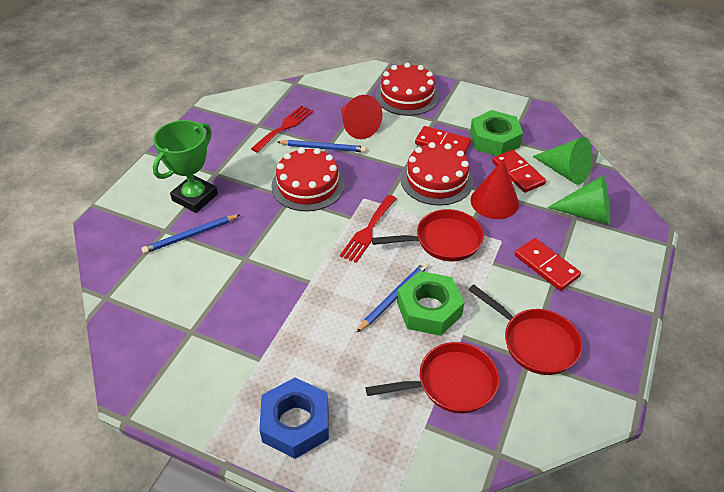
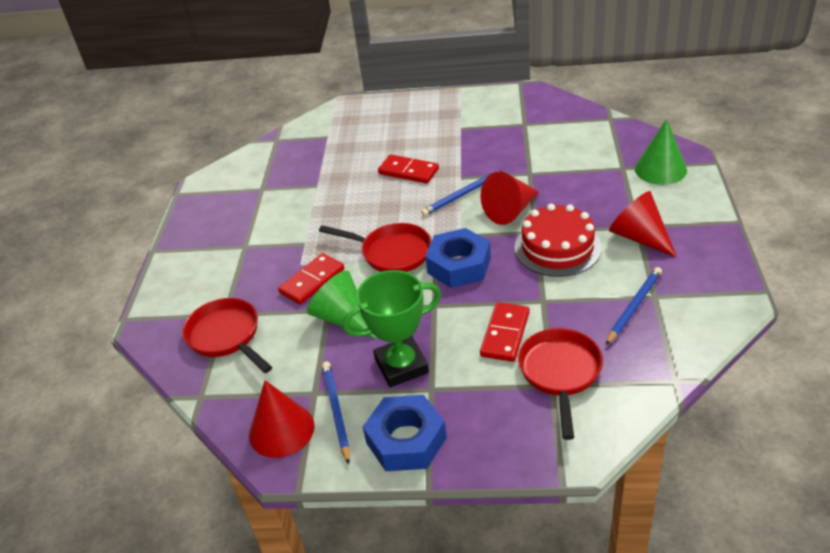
blue nut: 1 -> 2
green nut: 2 -> 0
red cake: 3 -> 1
red cone: 2 -> 3
red fork: 2 -> 0

